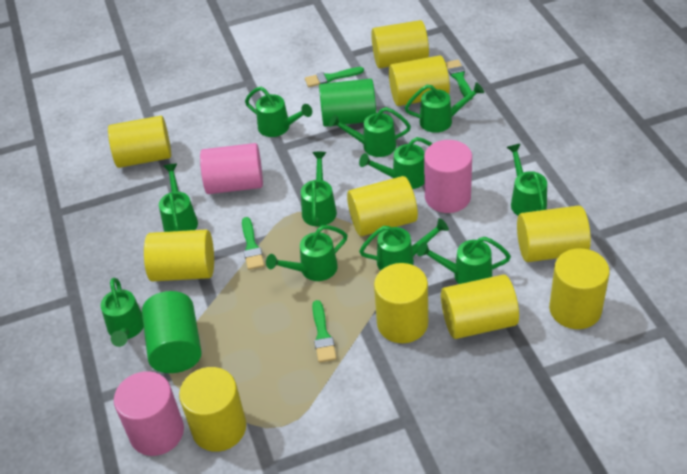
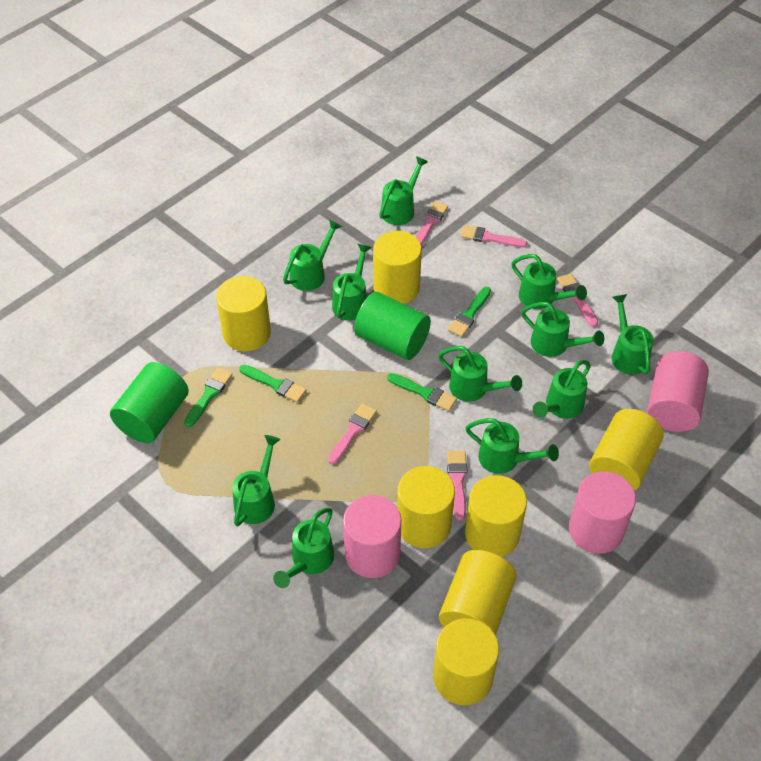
pink brush: 0 -> 5
yellow cylinder: 10 -> 7

